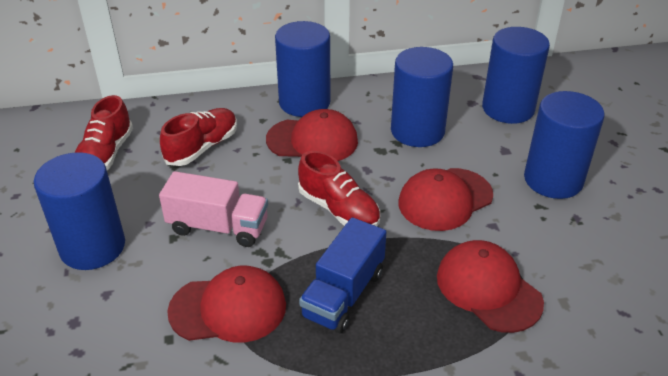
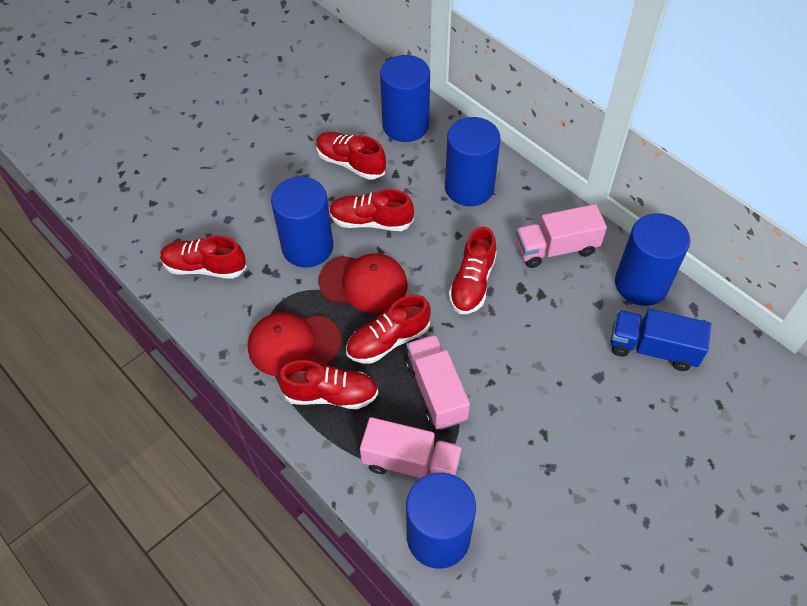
pink truck: 1 -> 3
red cap: 4 -> 2
red shoe: 3 -> 6

